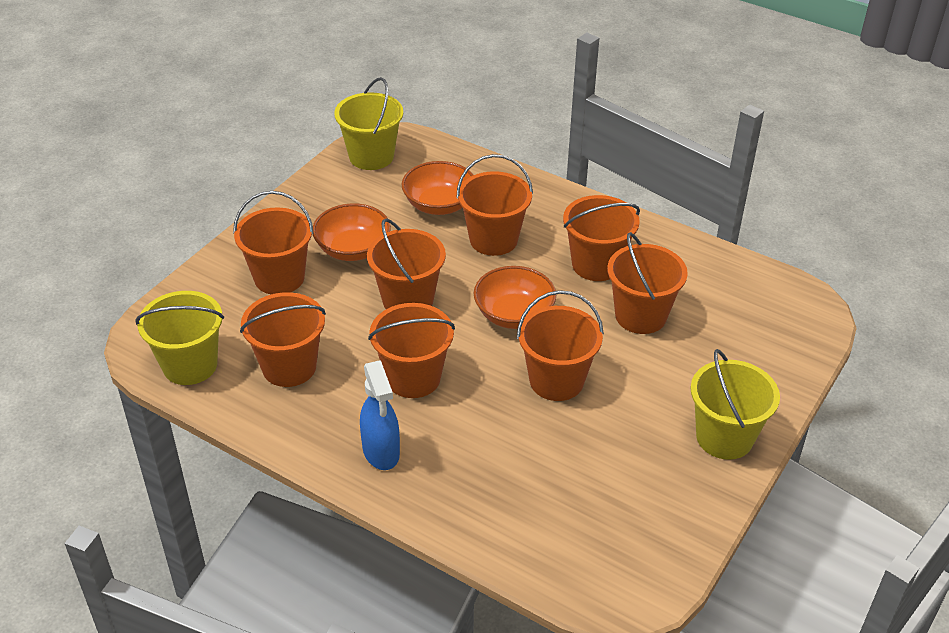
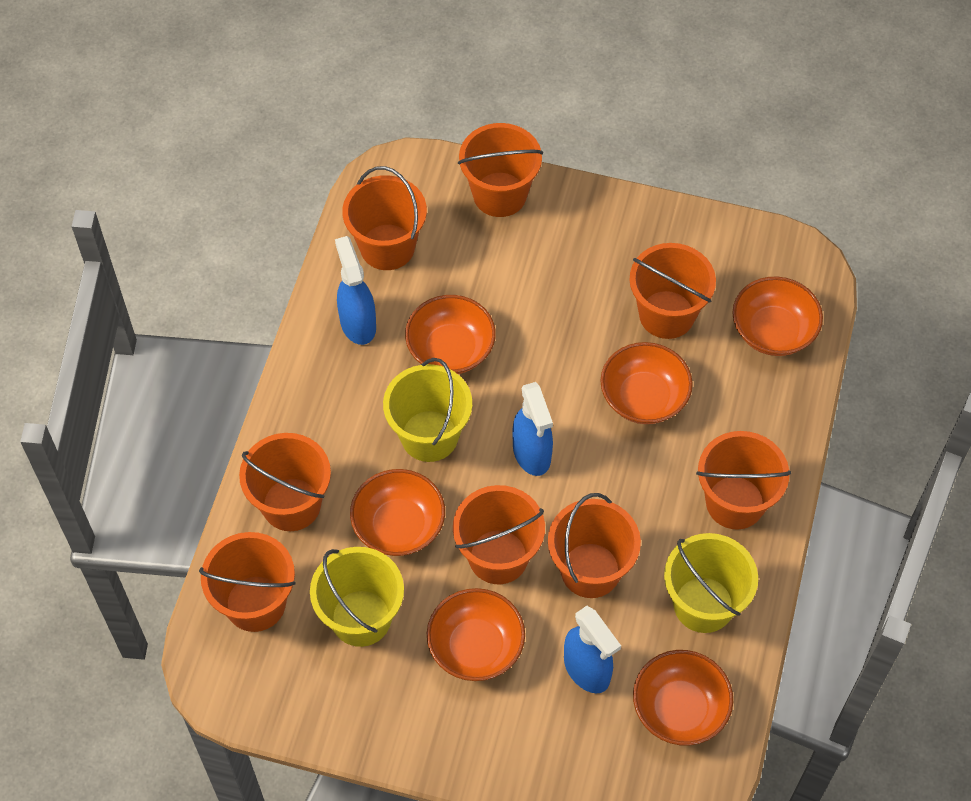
blue spray bottle: 1 -> 3
orange bowl: 3 -> 6

